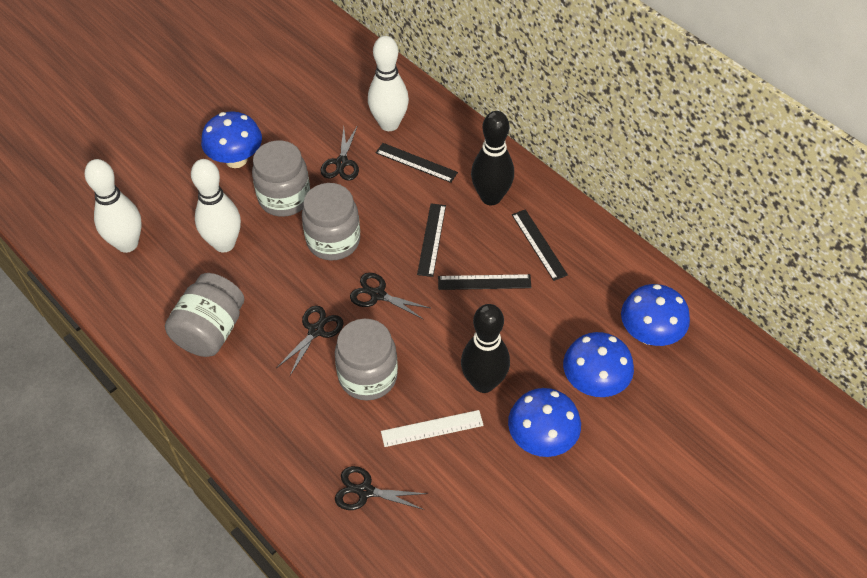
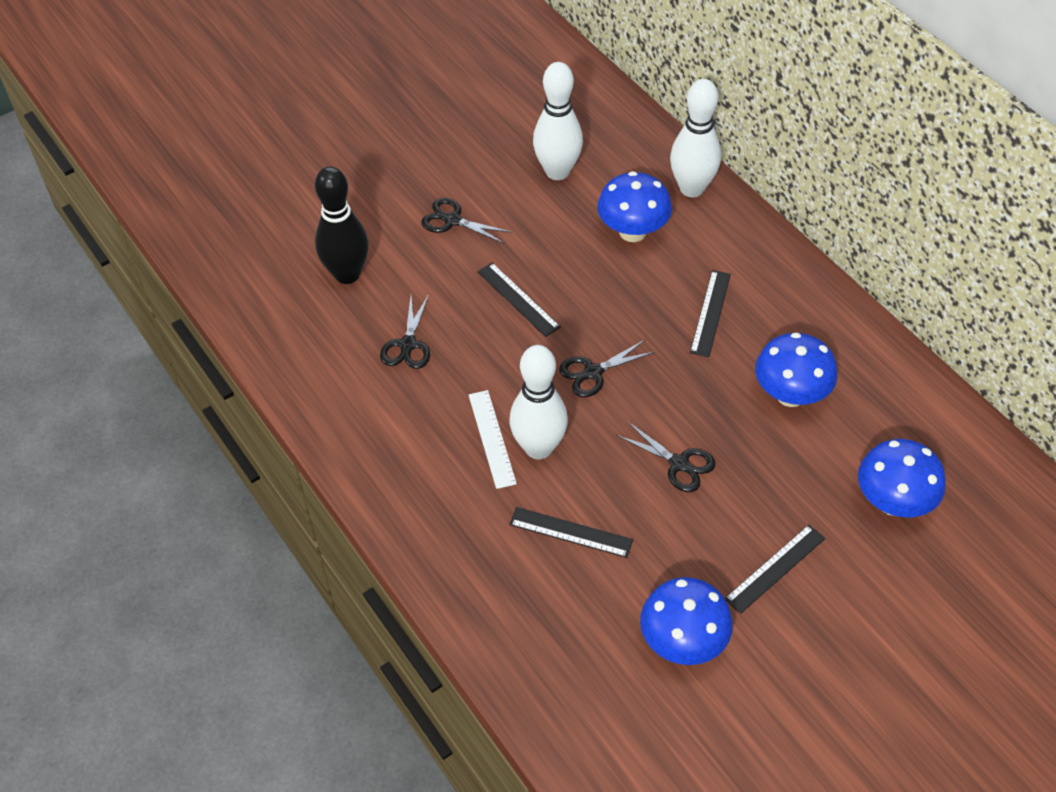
black bowling pin: 2 -> 1
grey jar: 4 -> 0

